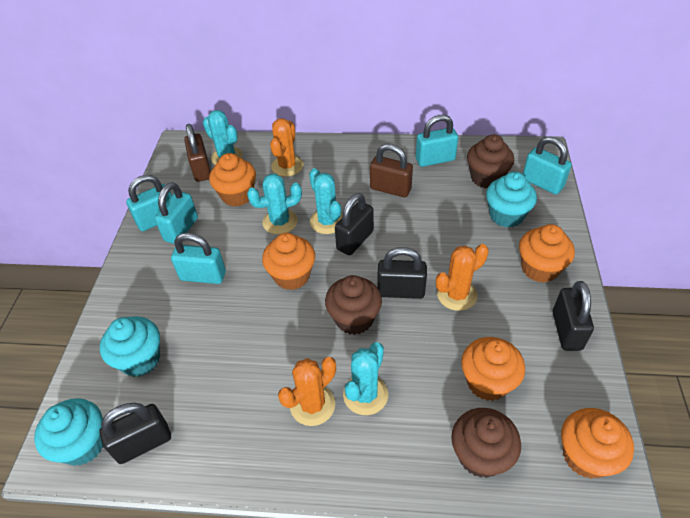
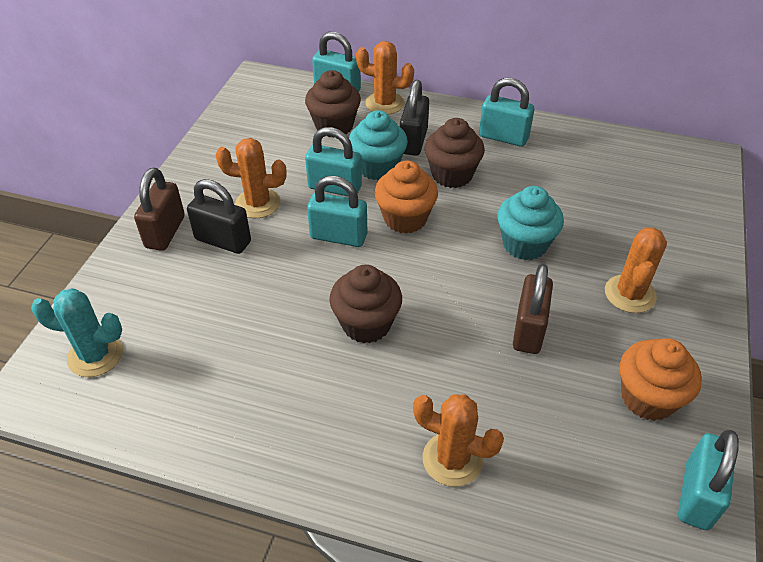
black padlock: 4 -> 2
orange cactus: 3 -> 4
orange cupcake: 5 -> 2
turquoise cactus: 4 -> 1
turquoise cupcake: 3 -> 2

